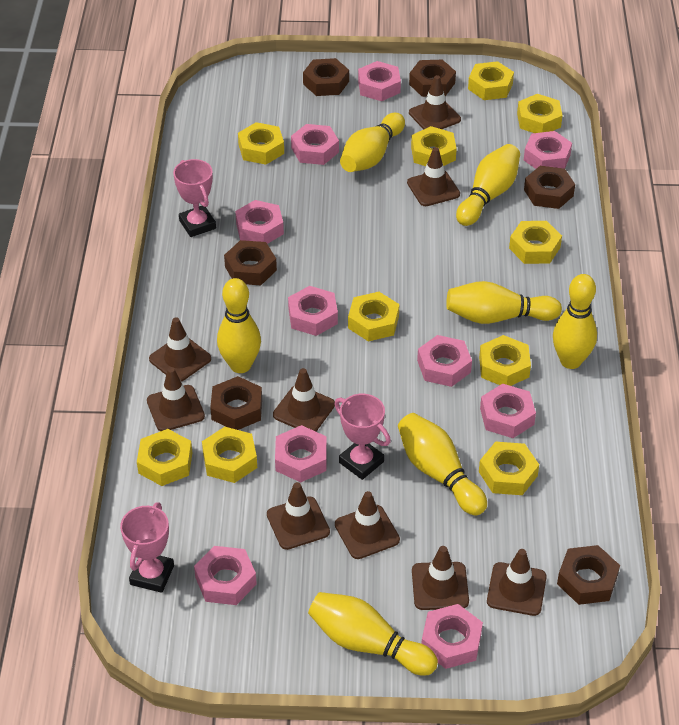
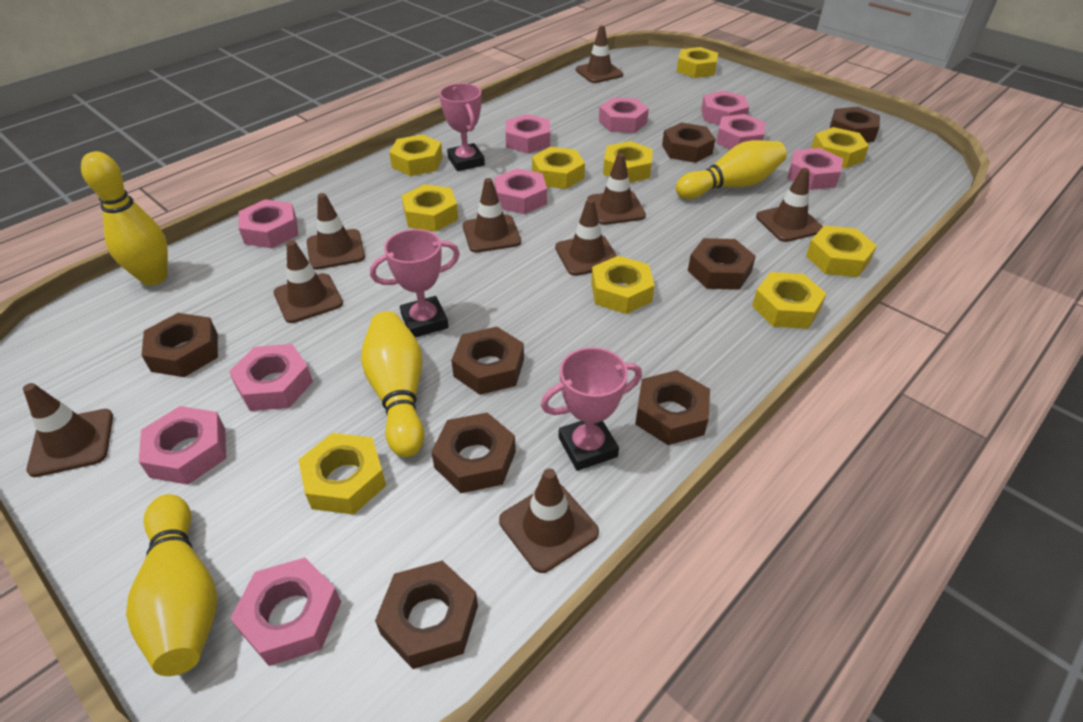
brown nut: 6 -> 8
yellow bowling pin: 7 -> 4

